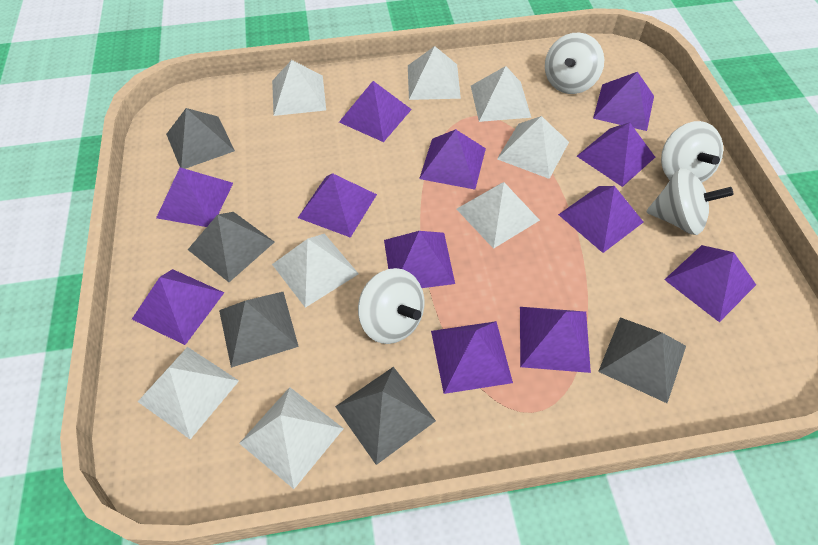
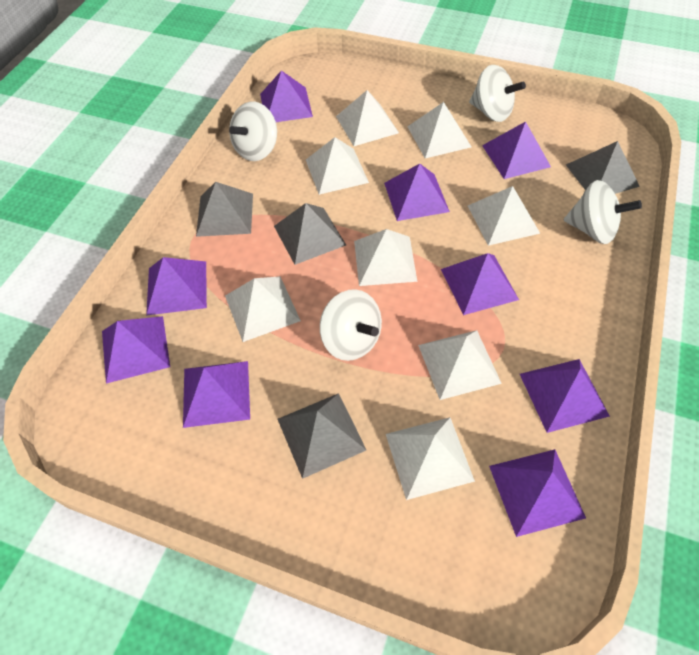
grey pyramid: 5 -> 4
purple pyramid: 12 -> 9

